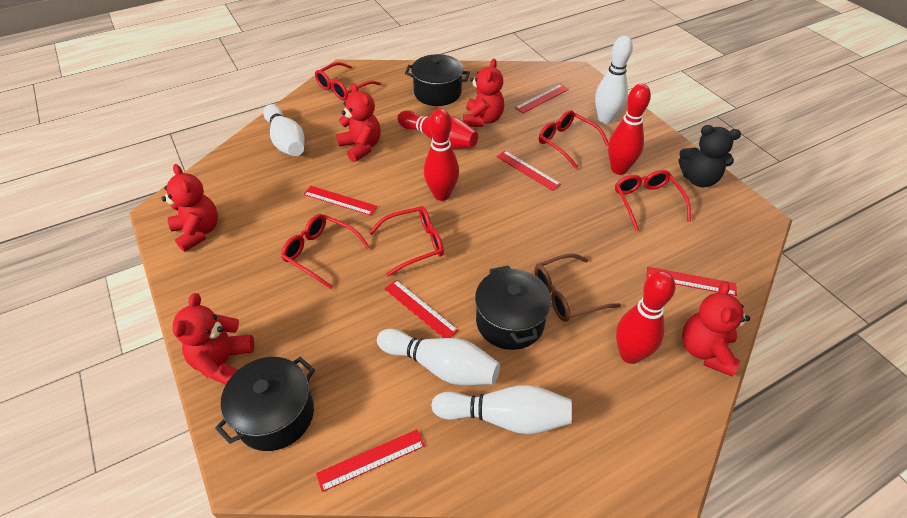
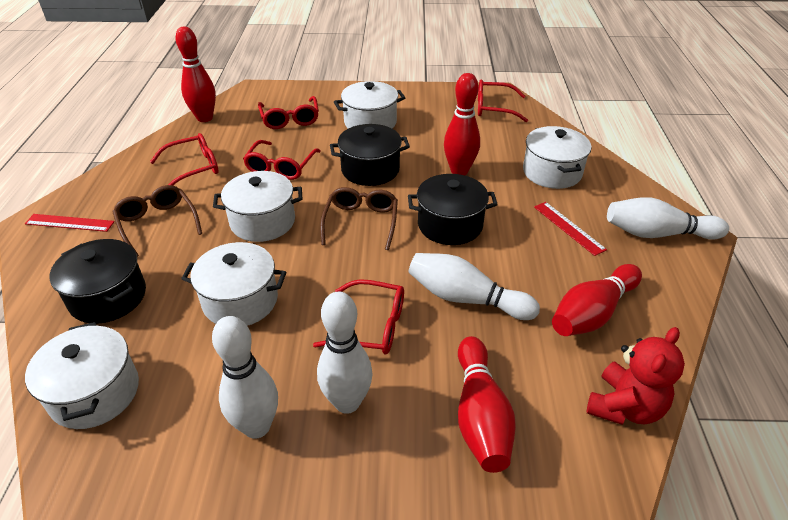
black teddy bear: 1 -> 0
brown glasses: 1 -> 2
red ruler: 6 -> 2
red teddy bear: 5 -> 1
white pot: 0 -> 5

